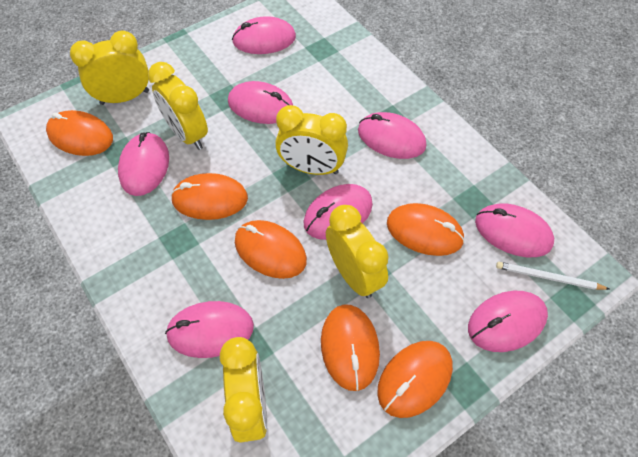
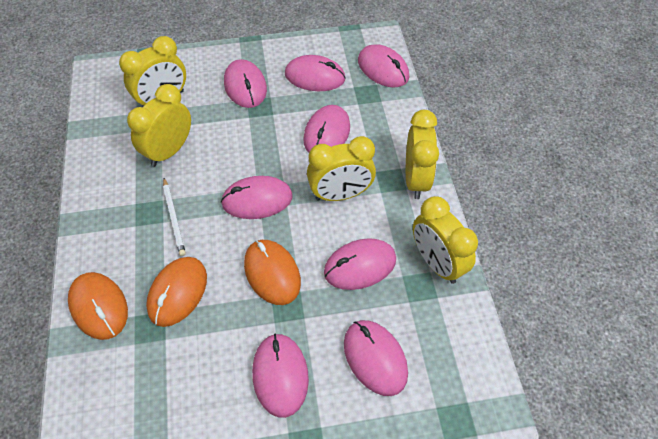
orange mouse: 6 -> 3

